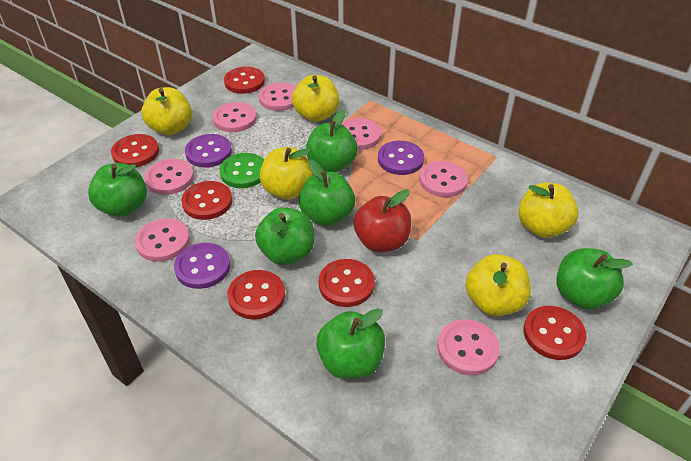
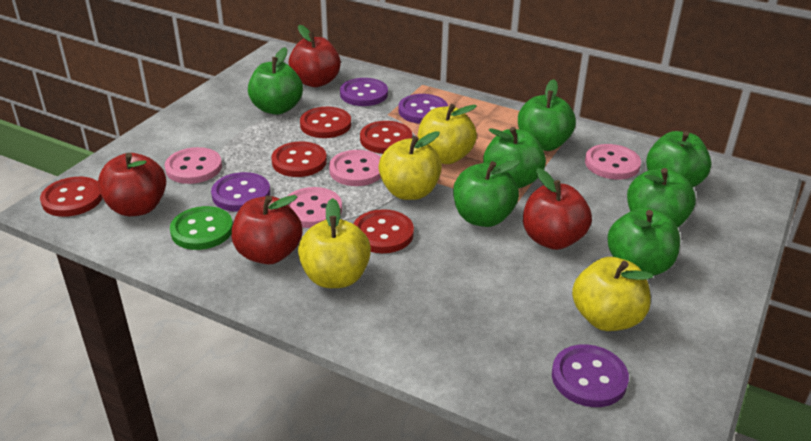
green apple: 6 -> 7
pink button: 7 -> 4
purple button: 3 -> 4
red apple: 1 -> 4
red button: 6 -> 5
yellow apple: 5 -> 4

